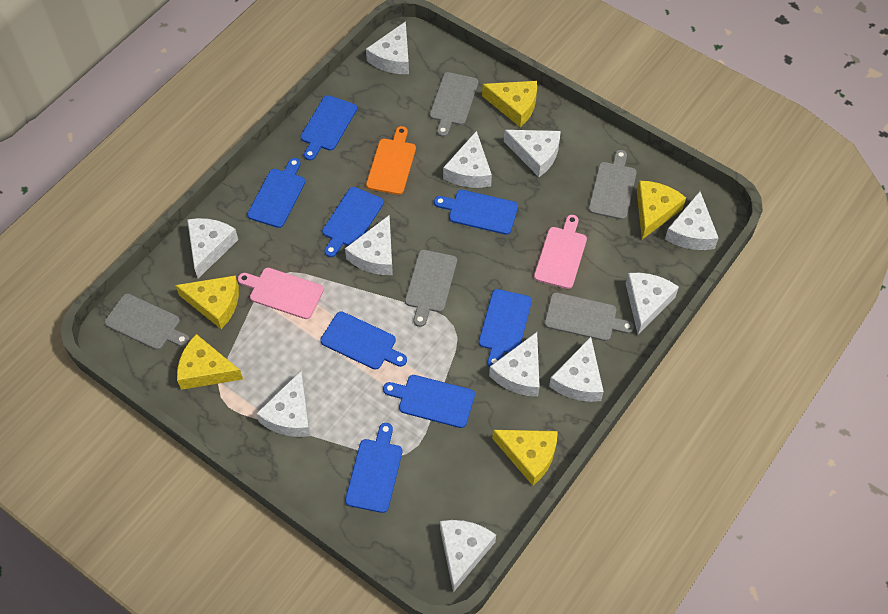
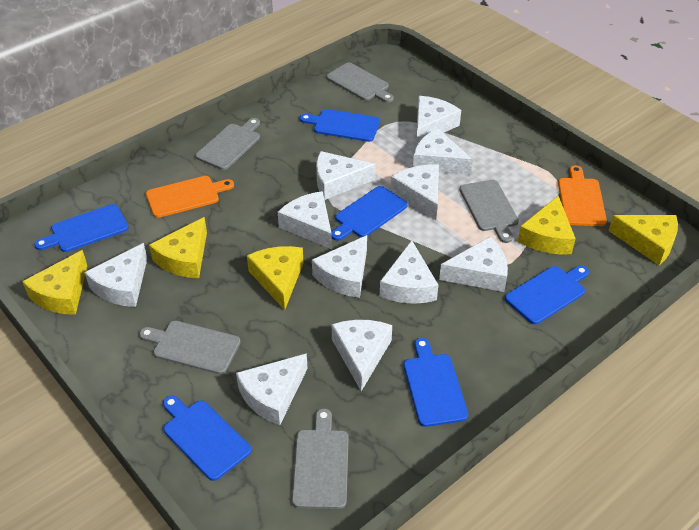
blue cutting board: 8 -> 6
orange cutting board: 1 -> 2
pink cutting board: 2 -> 0

